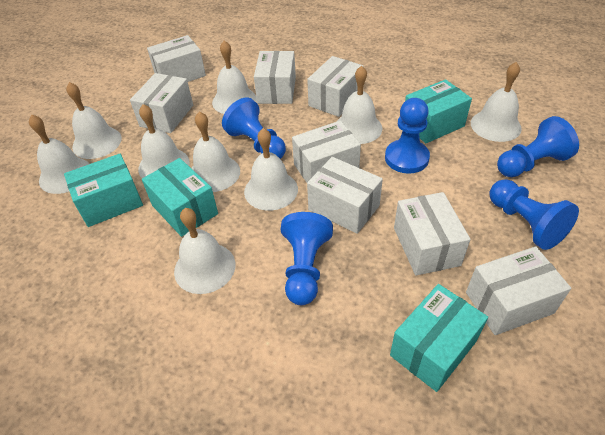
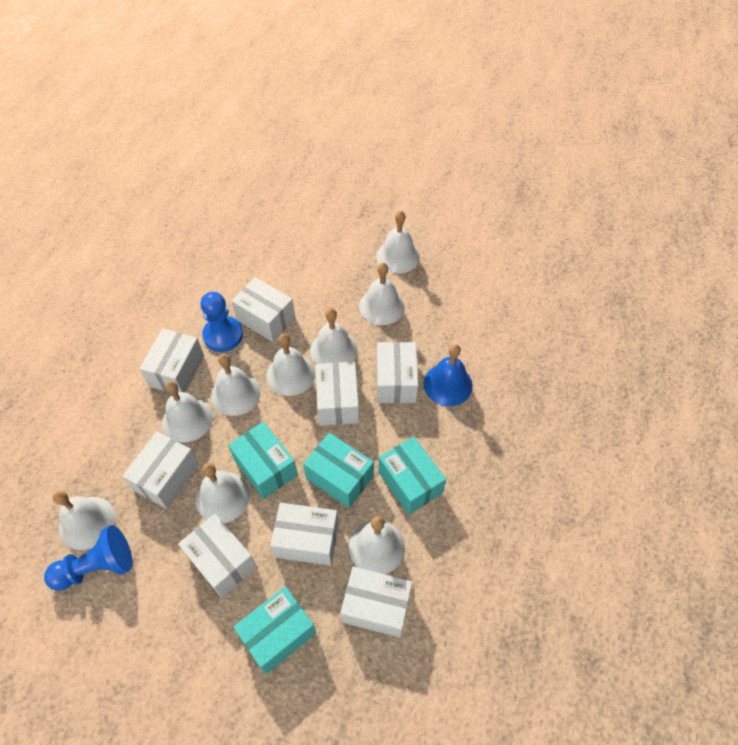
blue bell: 0 -> 1
blue pawn: 5 -> 2

